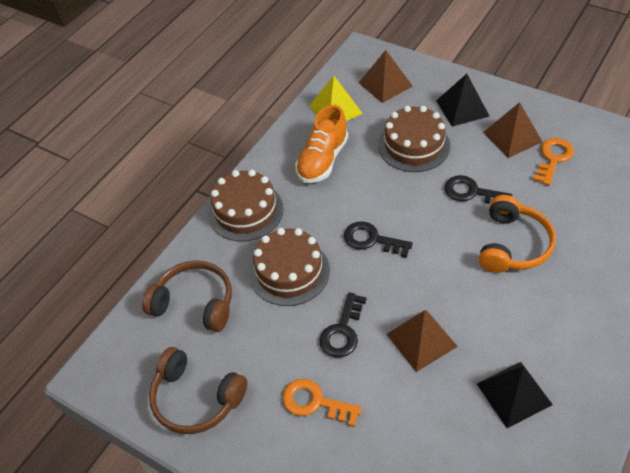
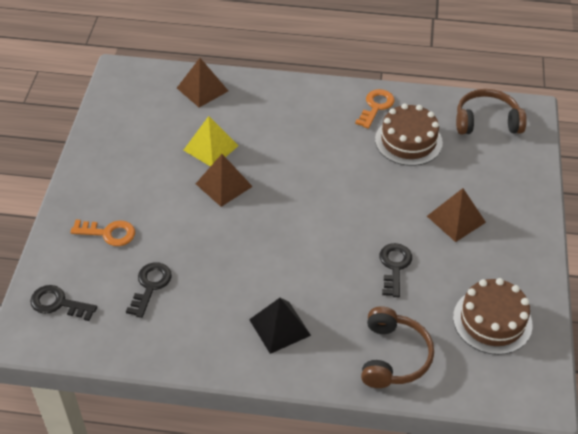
black pyramid: 2 -> 1
brown cake: 3 -> 2
orange headphones: 1 -> 0
orange shoe: 1 -> 0

